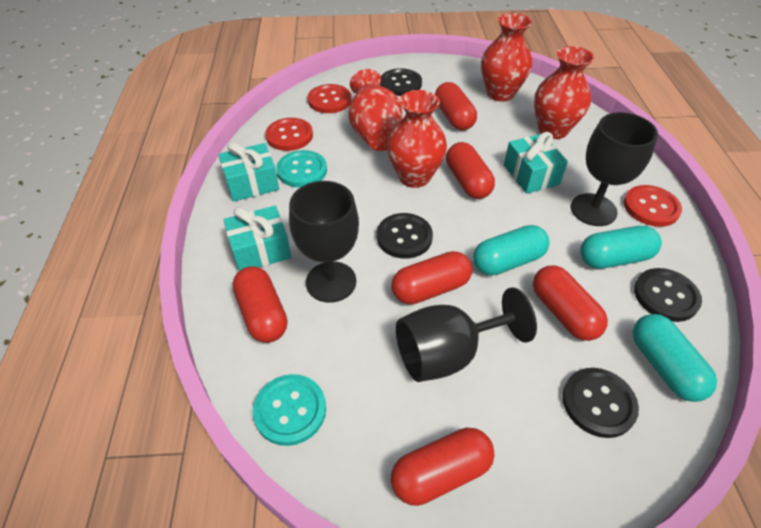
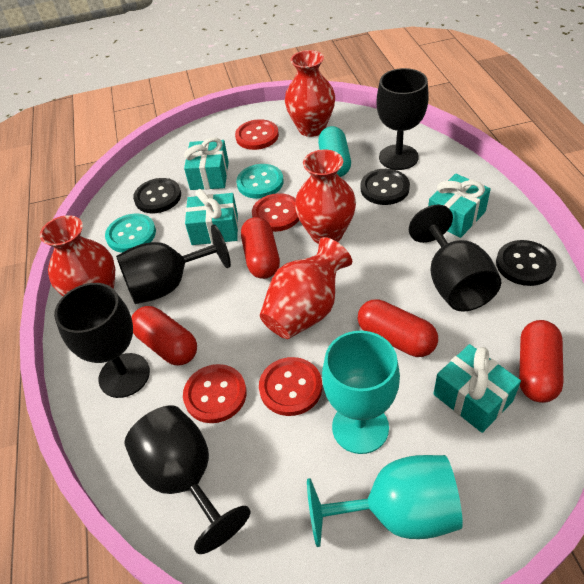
black button: 4 -> 3
black goblet: 3 -> 5
red button: 3 -> 4
red capsule: 6 -> 4
turquoise capsule: 3 -> 1
turquoise gift: 3 -> 4
turquoise goblet: 0 -> 2

